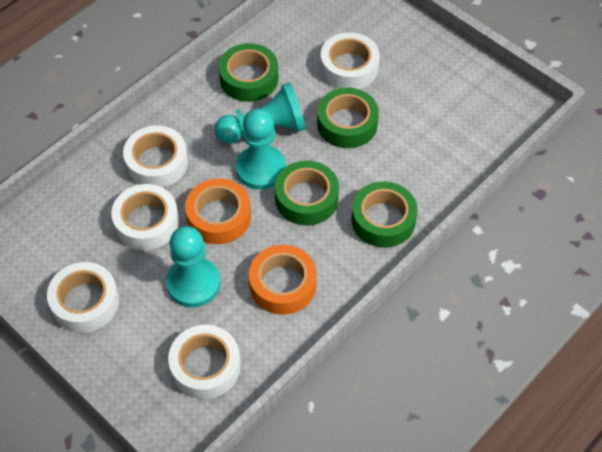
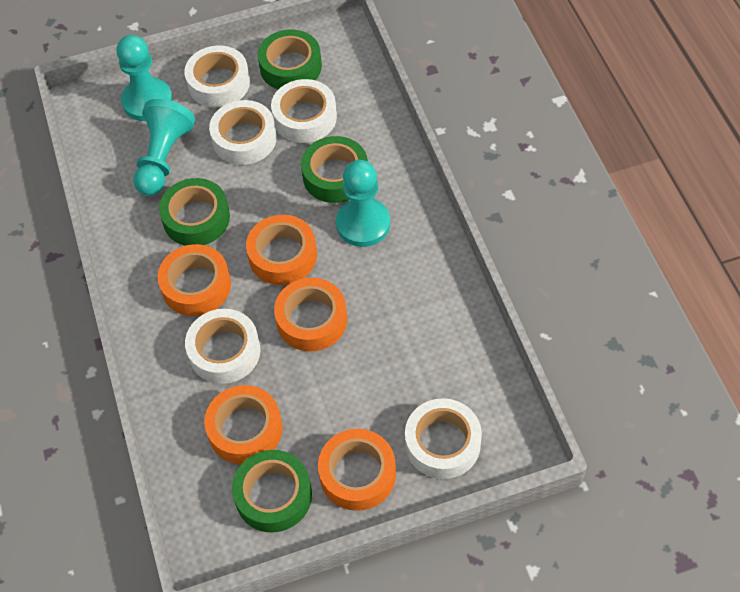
orange tape: 2 -> 5

